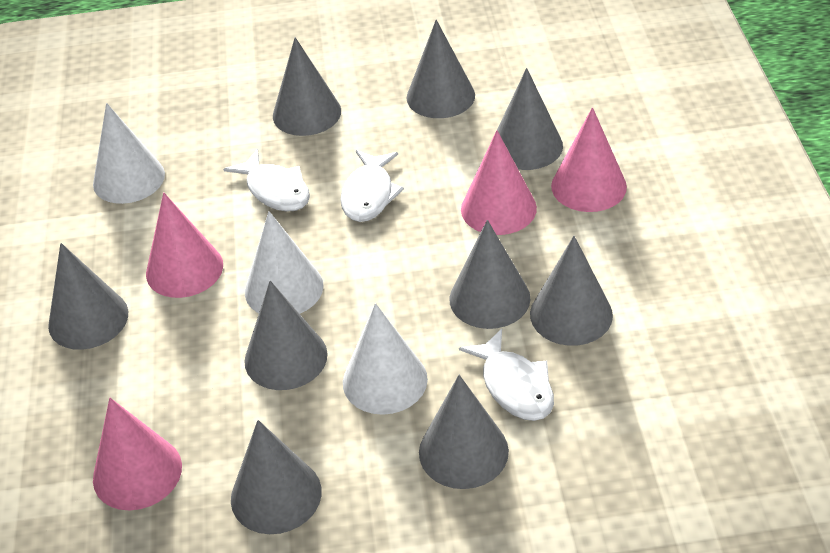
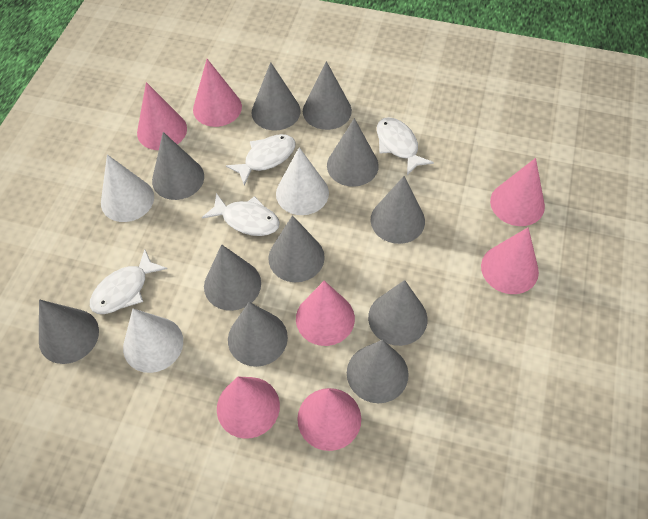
grey cone: 9 -> 11
pink cone: 4 -> 7
white fish: 3 -> 4

